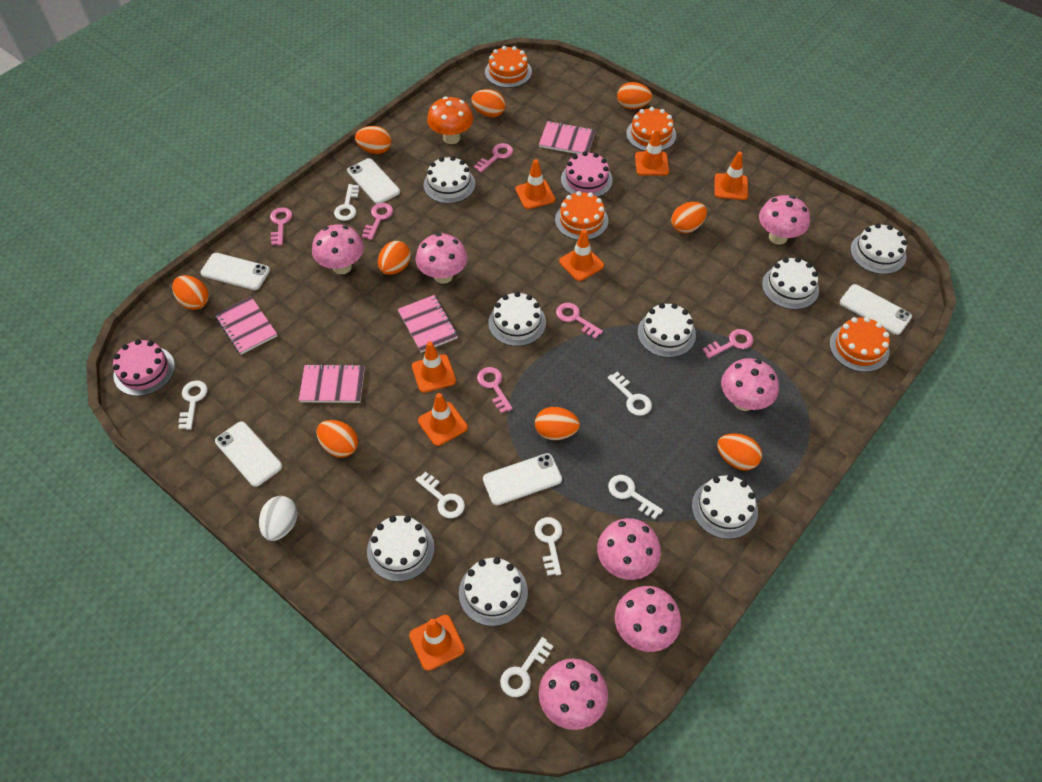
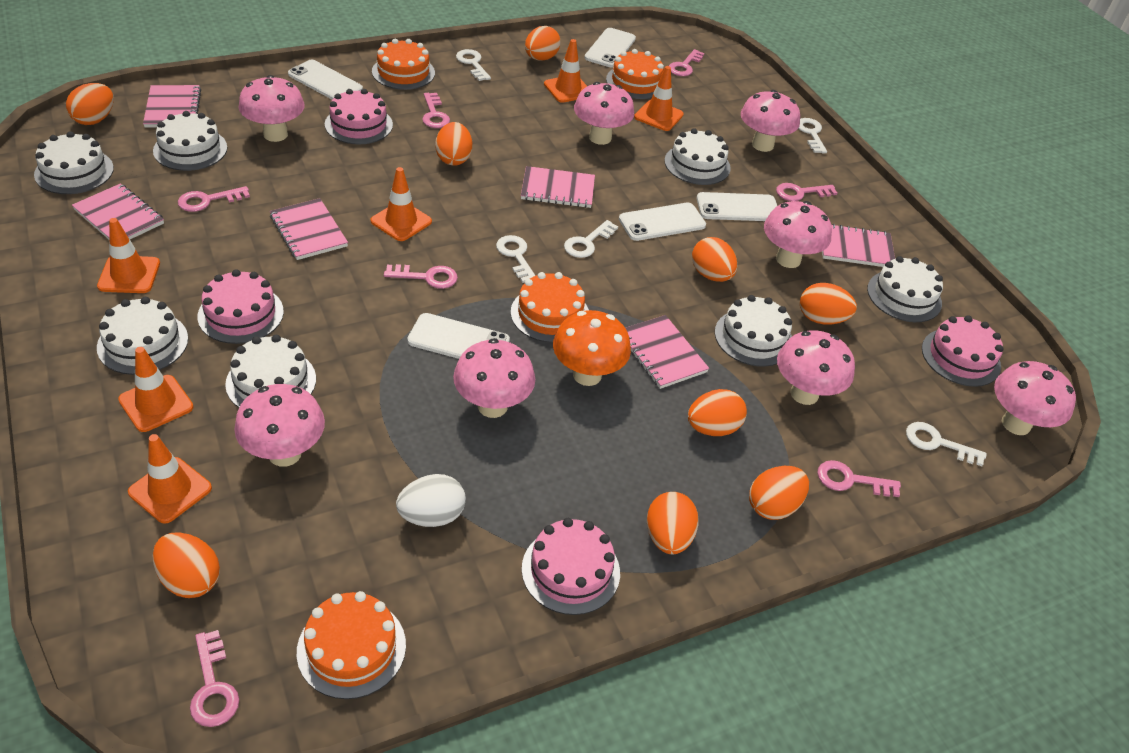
orange traffic cone: 7 -> 6
pink cake: 2 -> 4
pink key: 6 -> 7
pink mushroom: 7 -> 8
pink notebook: 4 -> 6
white cake: 8 -> 7
white key: 7 -> 5

